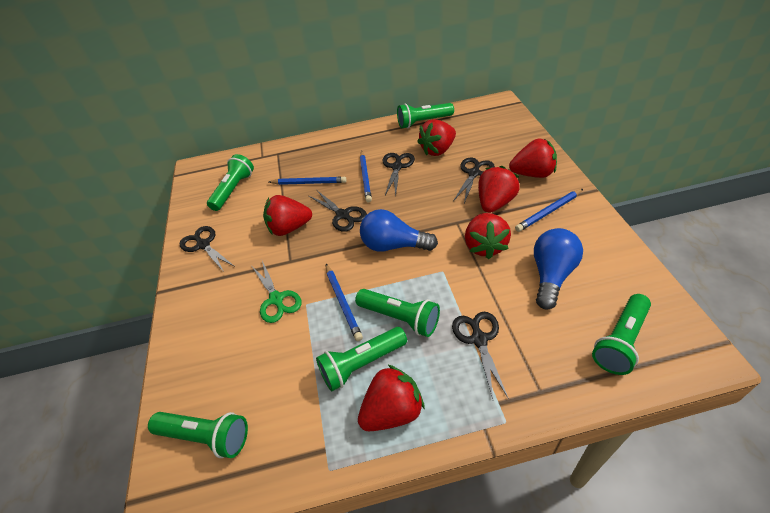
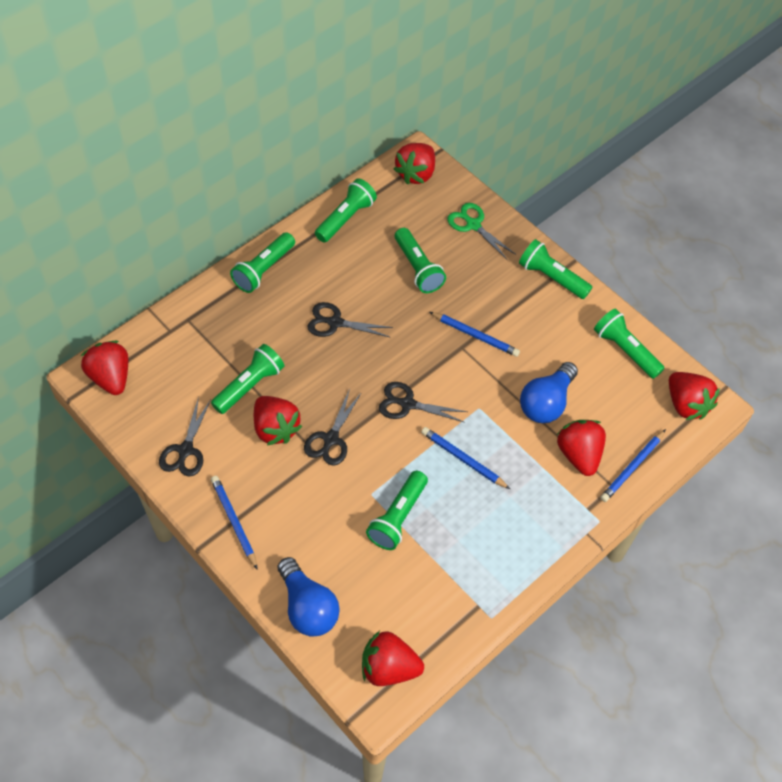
black scissors: 5 -> 4
green flashlight: 6 -> 7

